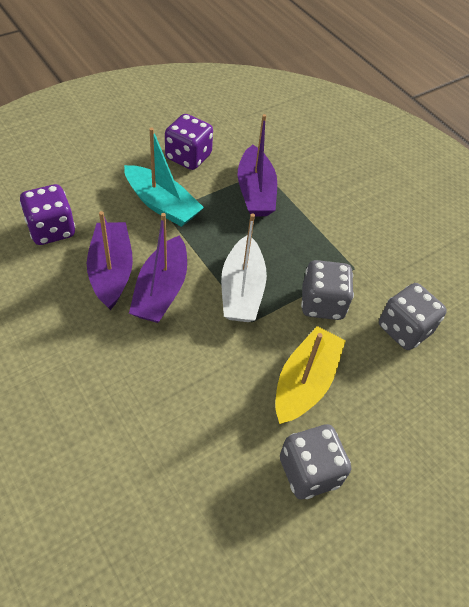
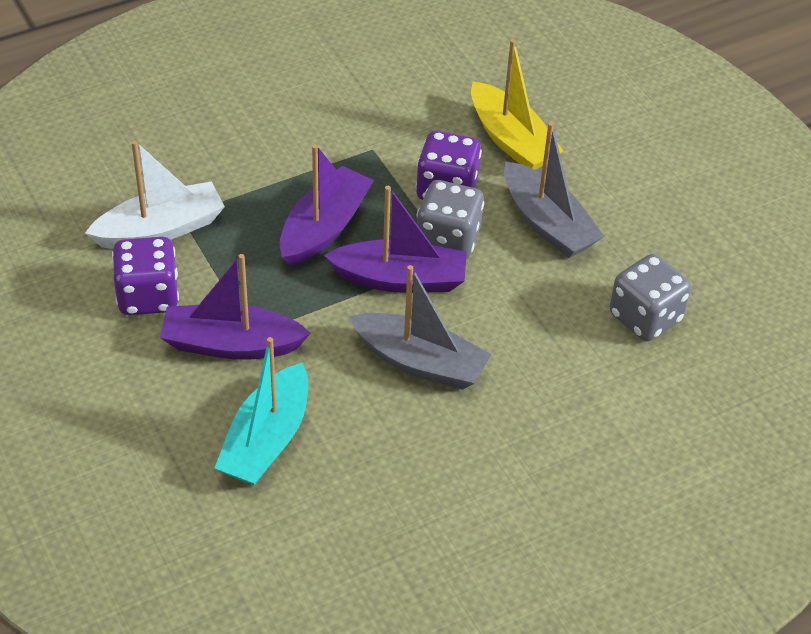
grey boat: 0 -> 2
grey dice: 3 -> 2

